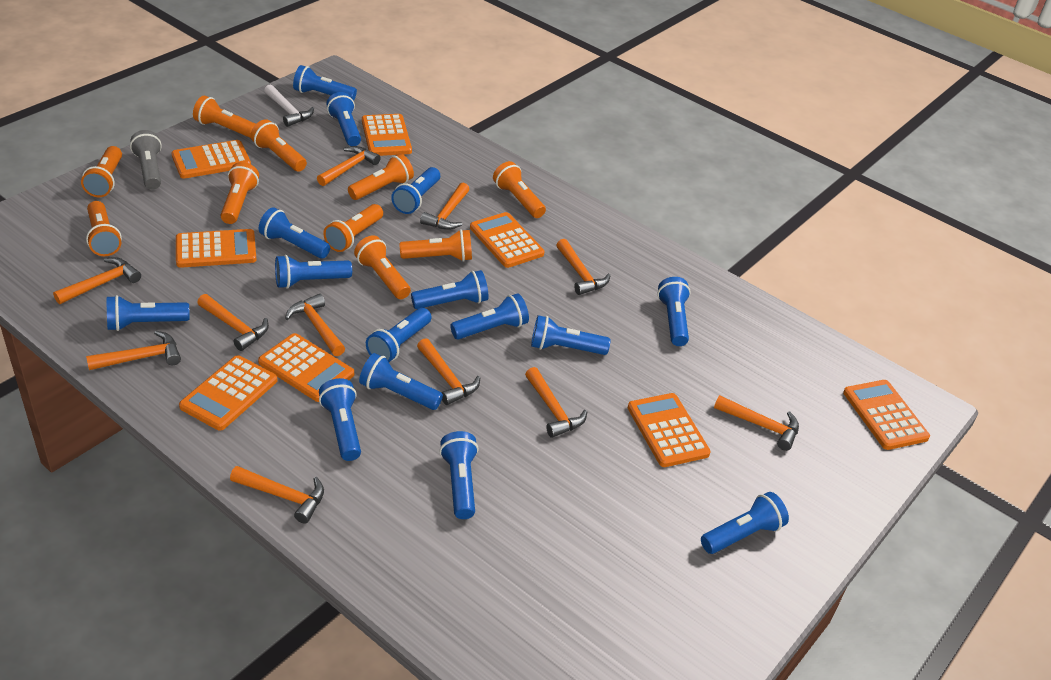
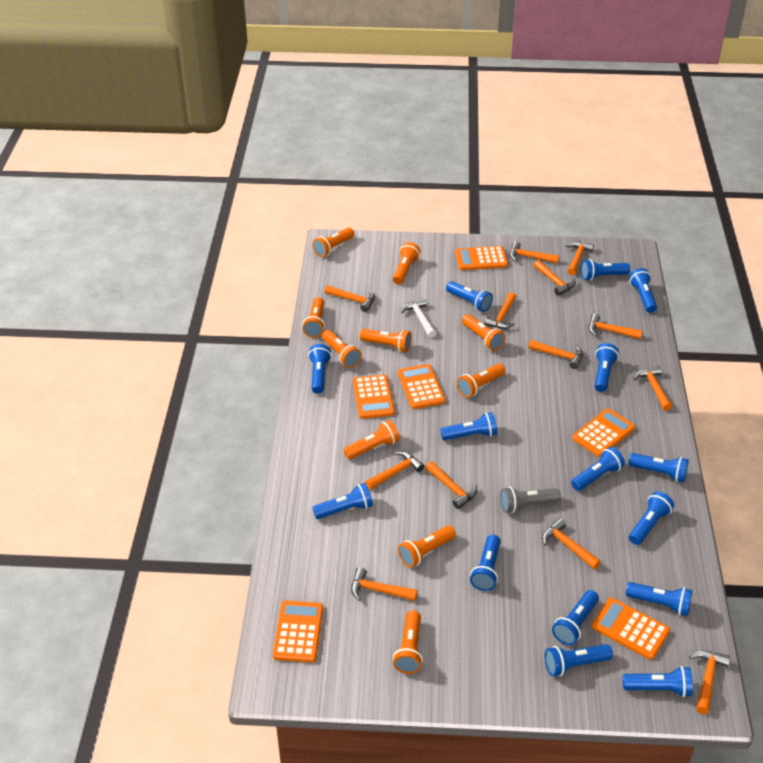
orange calculator: 8 -> 6
orange hammer: 11 -> 13

